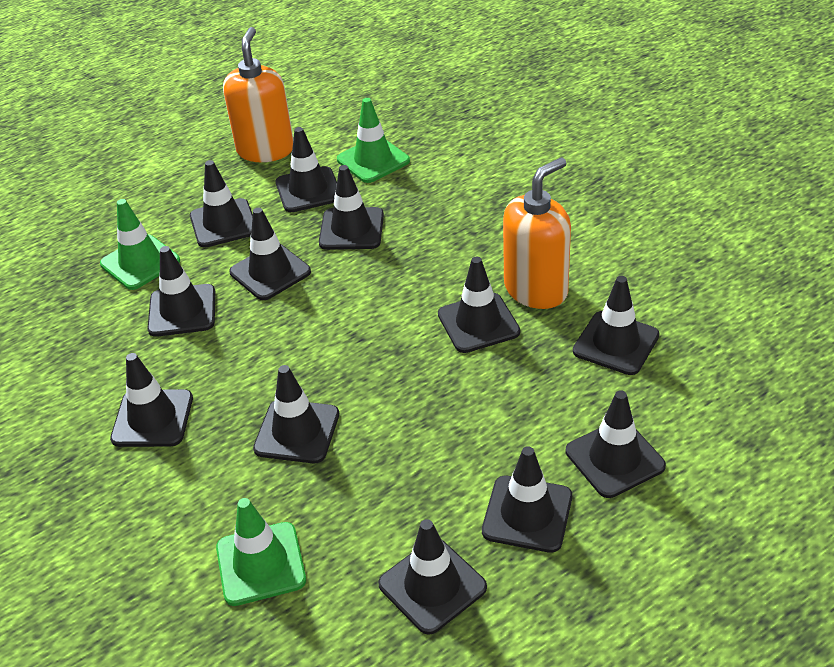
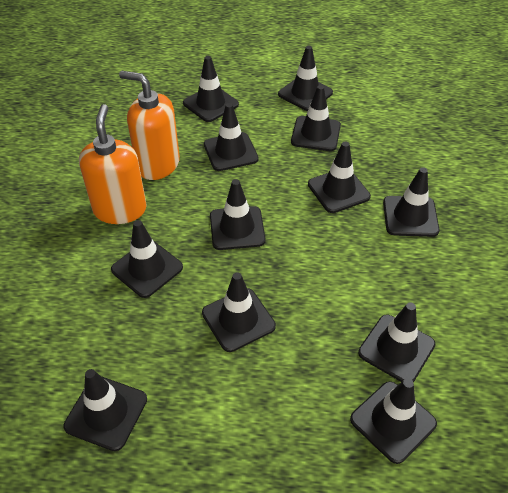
green traffic cone: 3 -> 0

